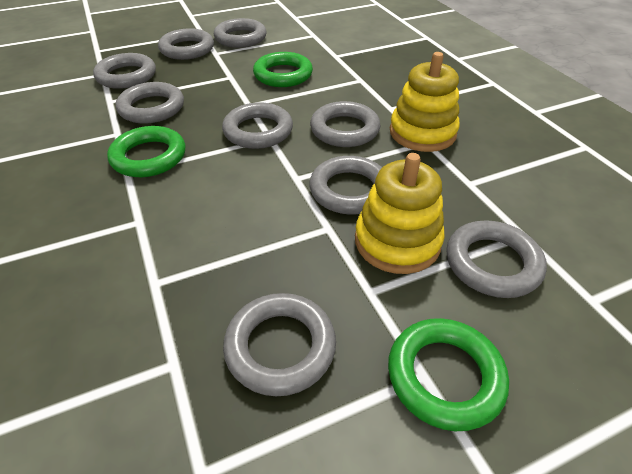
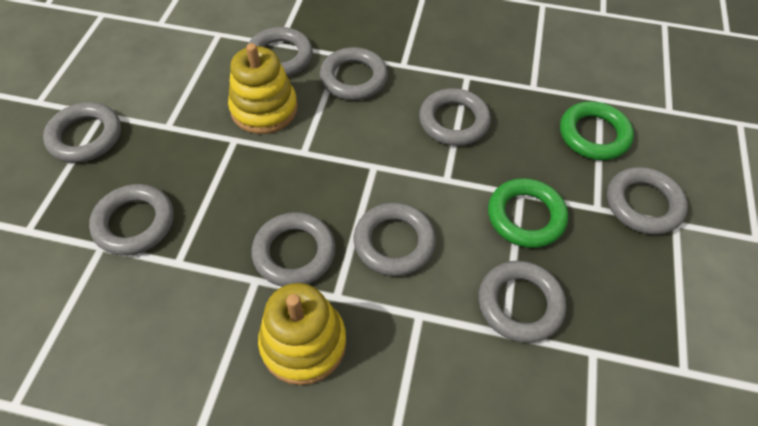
green ring: 3 -> 2

